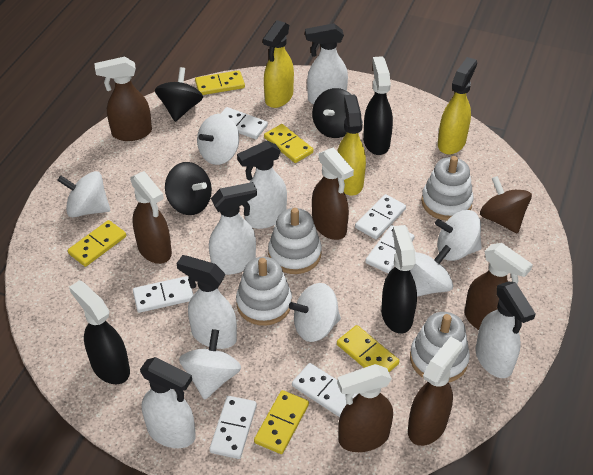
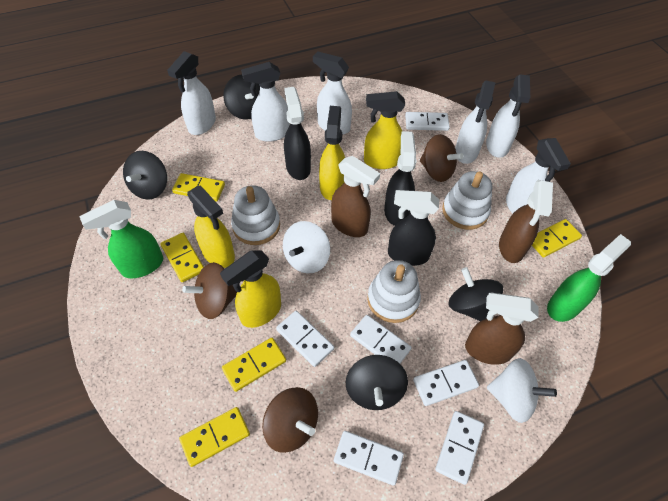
black spinning top: 3 -> 4
brown spinning top: 1 -> 3
brown spray bottle: 6 -> 3
green spray bottle: 0 -> 2
white spinning top: 6 -> 2
white stacking toy: 4 -> 3
yellow spray bottle: 3 -> 4

